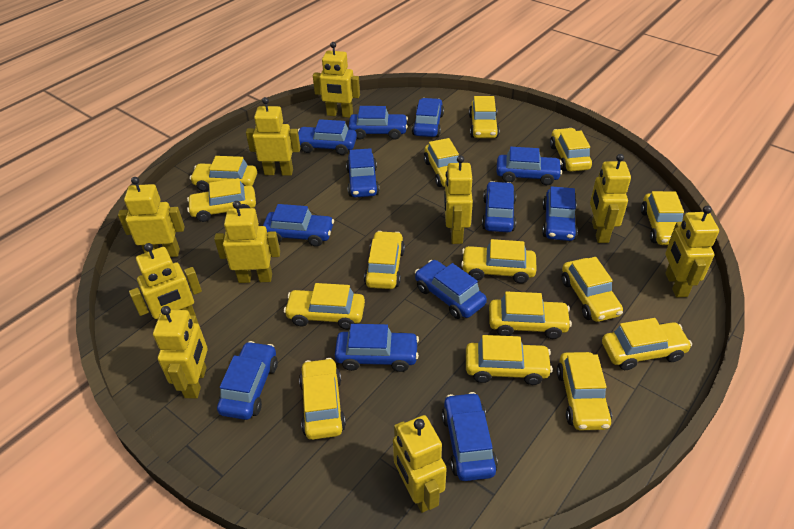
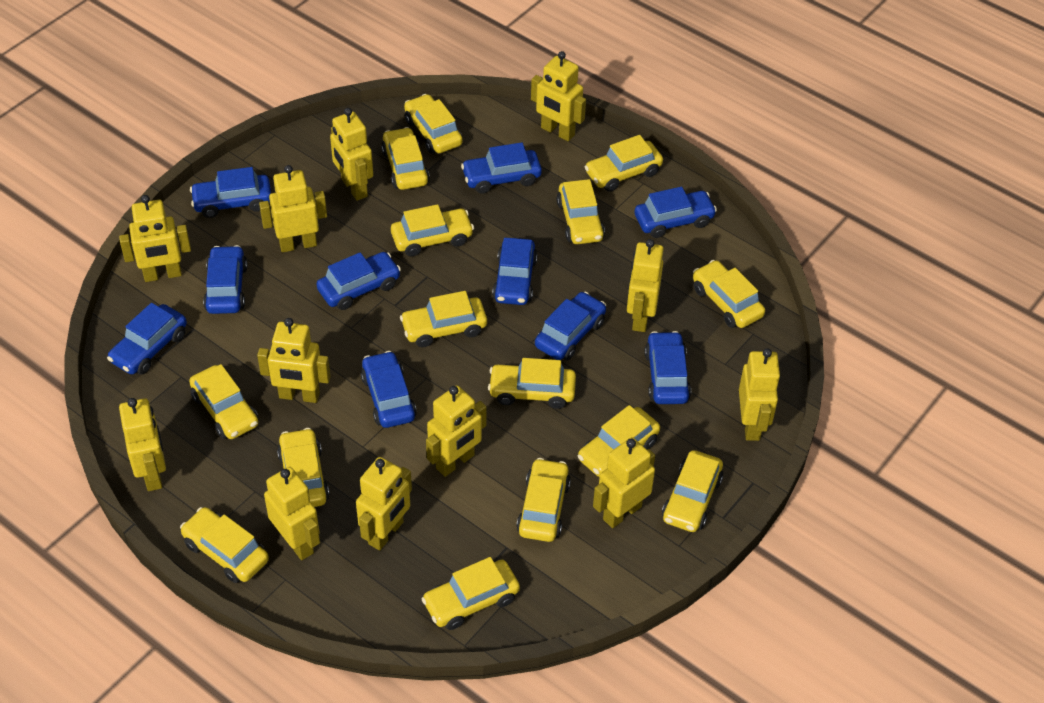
blue car: 12 -> 10
yellow robot: 10 -> 12

